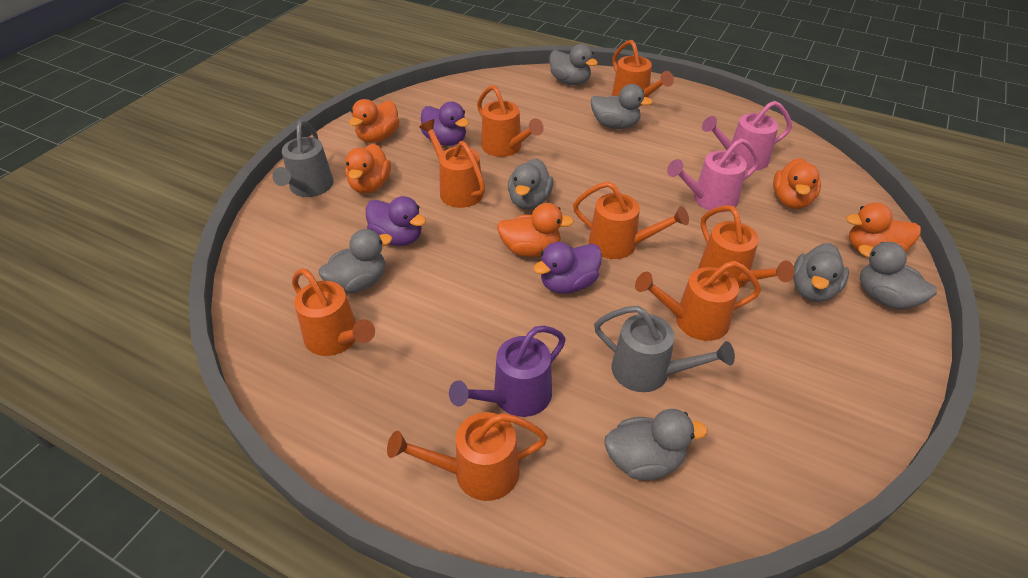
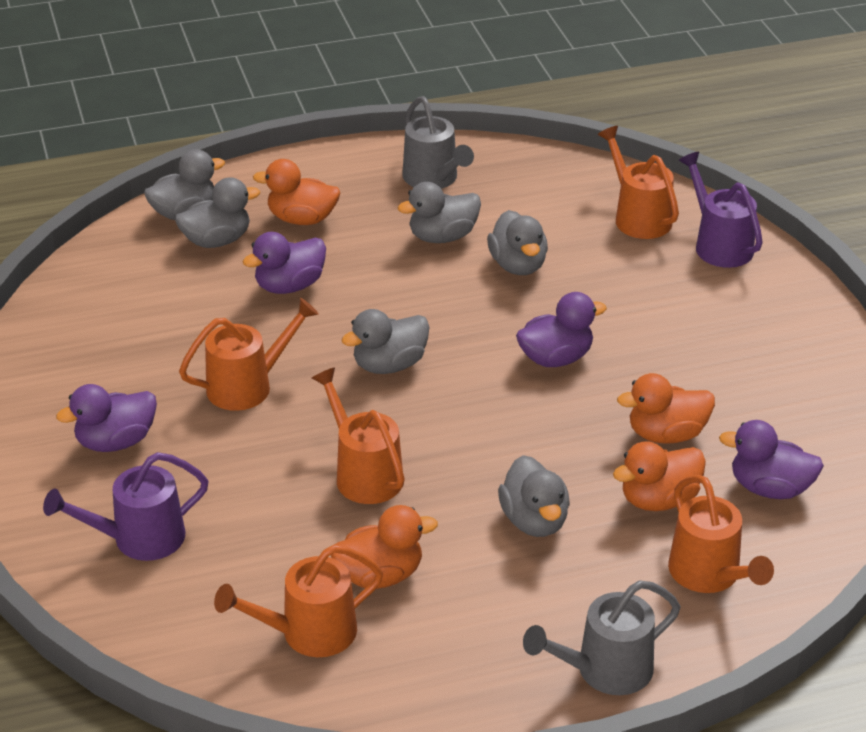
grey duck: 7 -> 6
orange duck: 5 -> 4
orange watering can: 8 -> 5
pink watering can: 2 -> 0
purple duck: 3 -> 4
purple watering can: 1 -> 2

